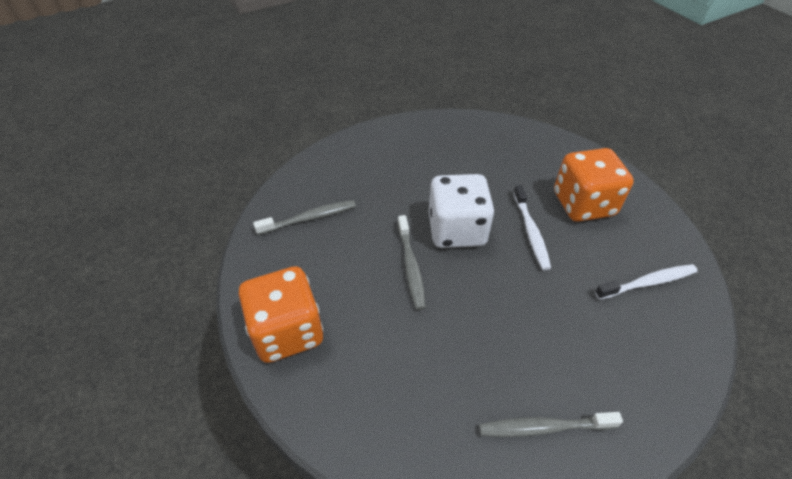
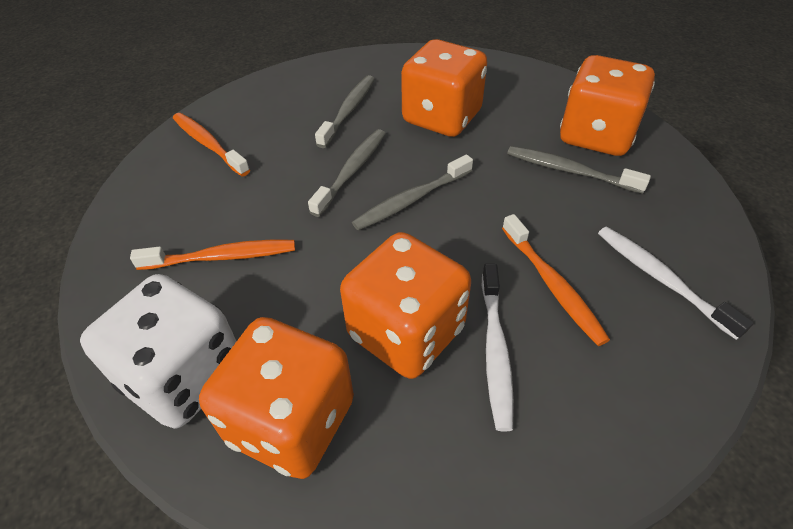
grey toothbrush: 3 -> 4
orange dice: 2 -> 4
orange toothbrush: 0 -> 3

